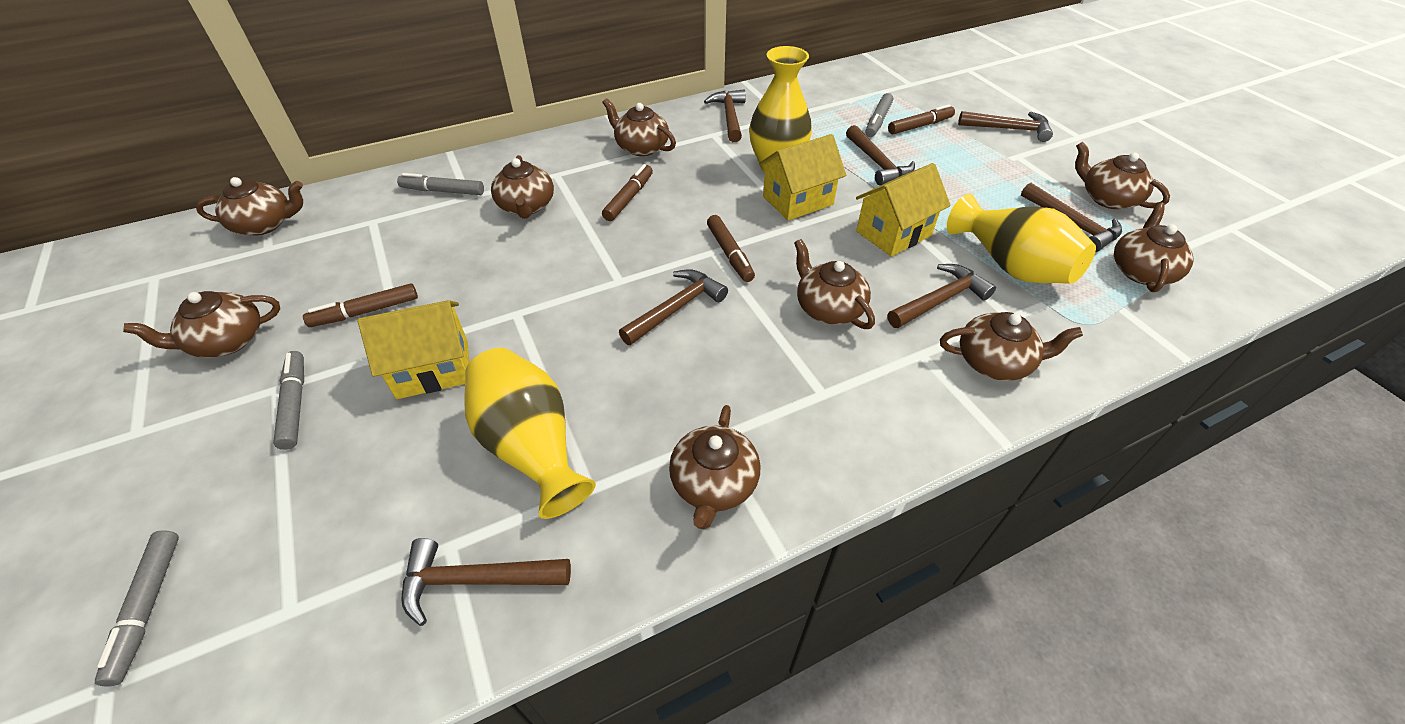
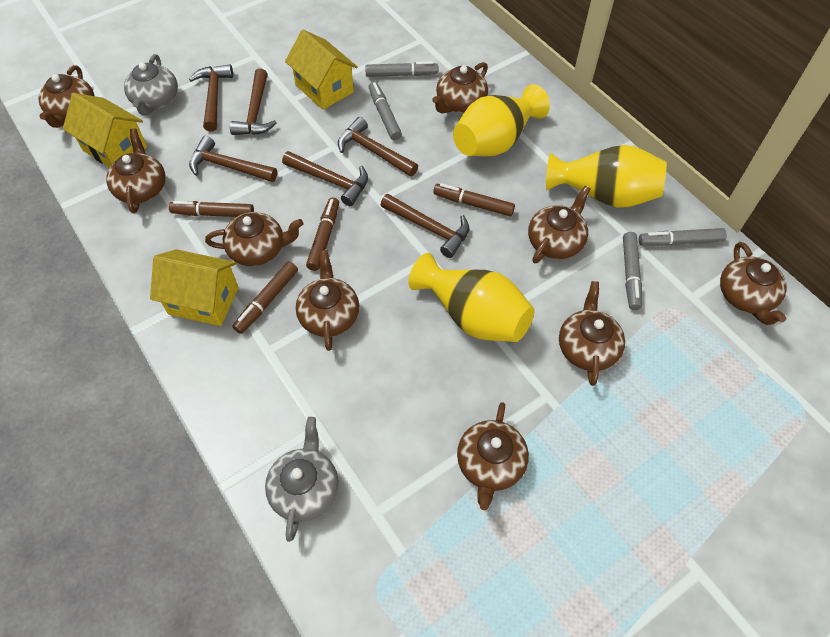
brown hammer: 7 -> 6
grey teapot: 0 -> 2

